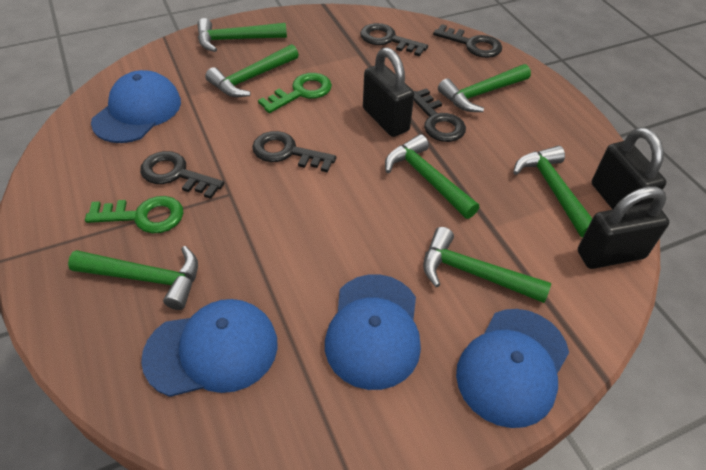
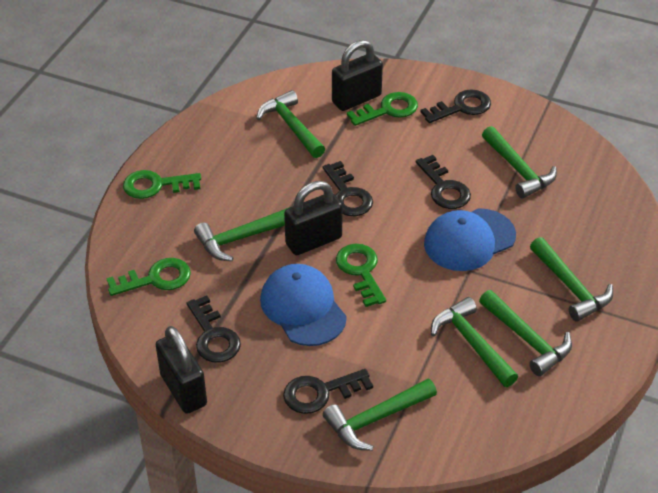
blue cap: 4 -> 2
green key: 2 -> 4

